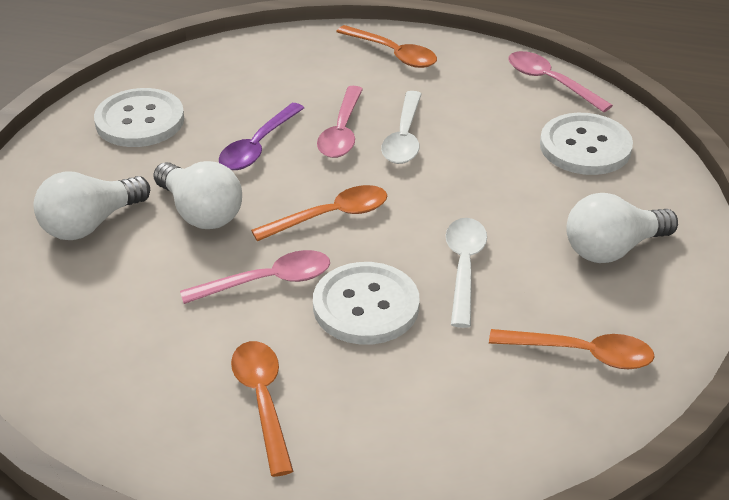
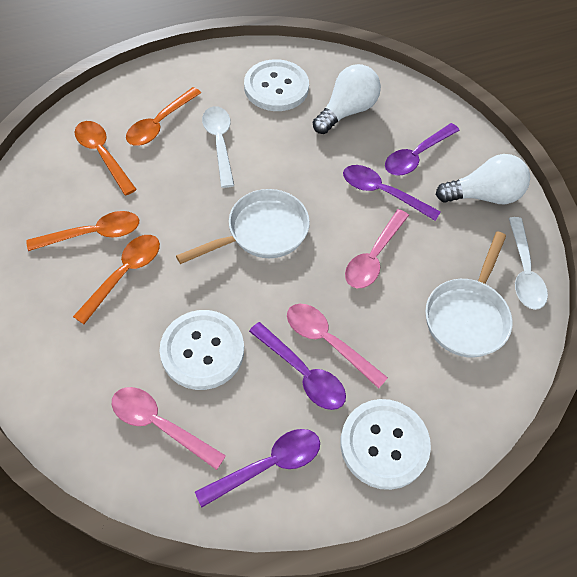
purple spoon: 1 -> 4
white light bulb: 3 -> 2
white pan: 0 -> 2

